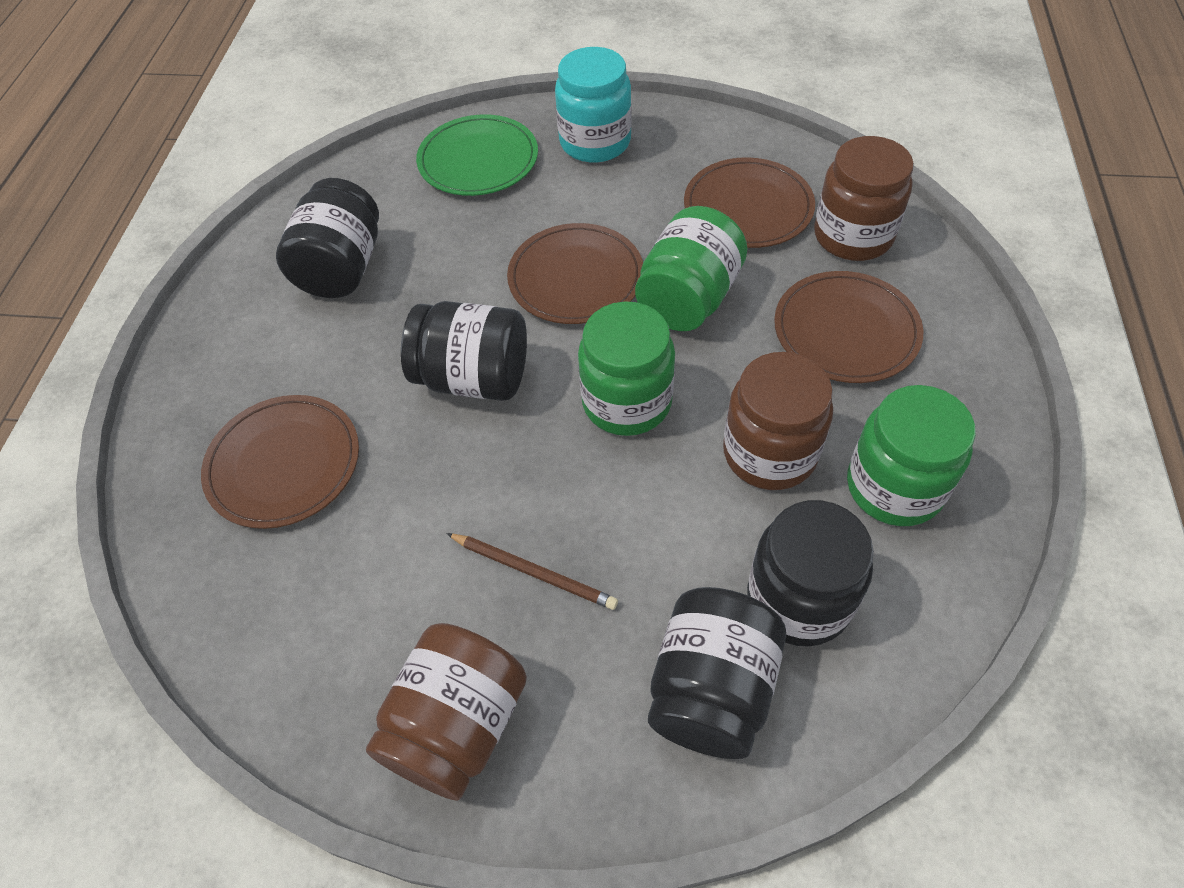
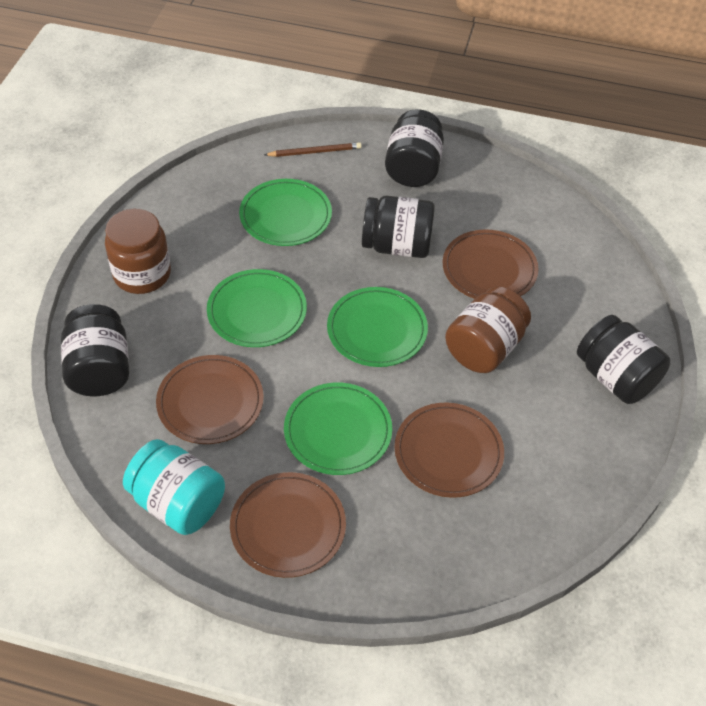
brown jar: 3 -> 2
green jar: 3 -> 0
green plate: 1 -> 4

